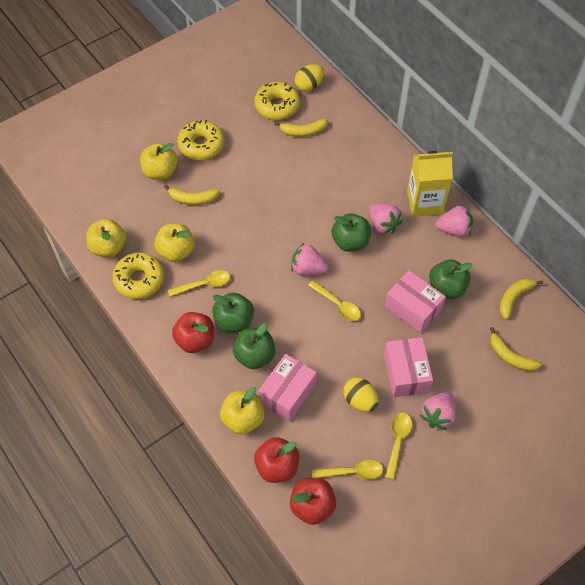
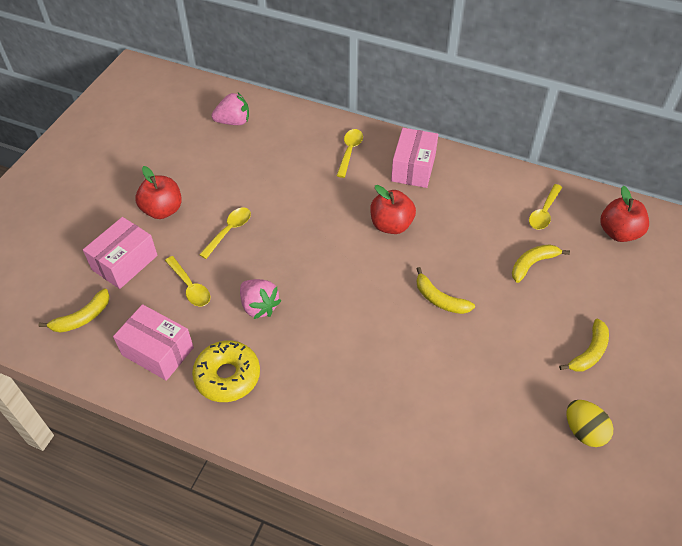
green apple: 4 -> 0
pink strawberry: 4 -> 2
yellow apple: 4 -> 0
yellow carton: 1 -> 0
yellow donut: 3 -> 1
yellow egg: 2 -> 1

